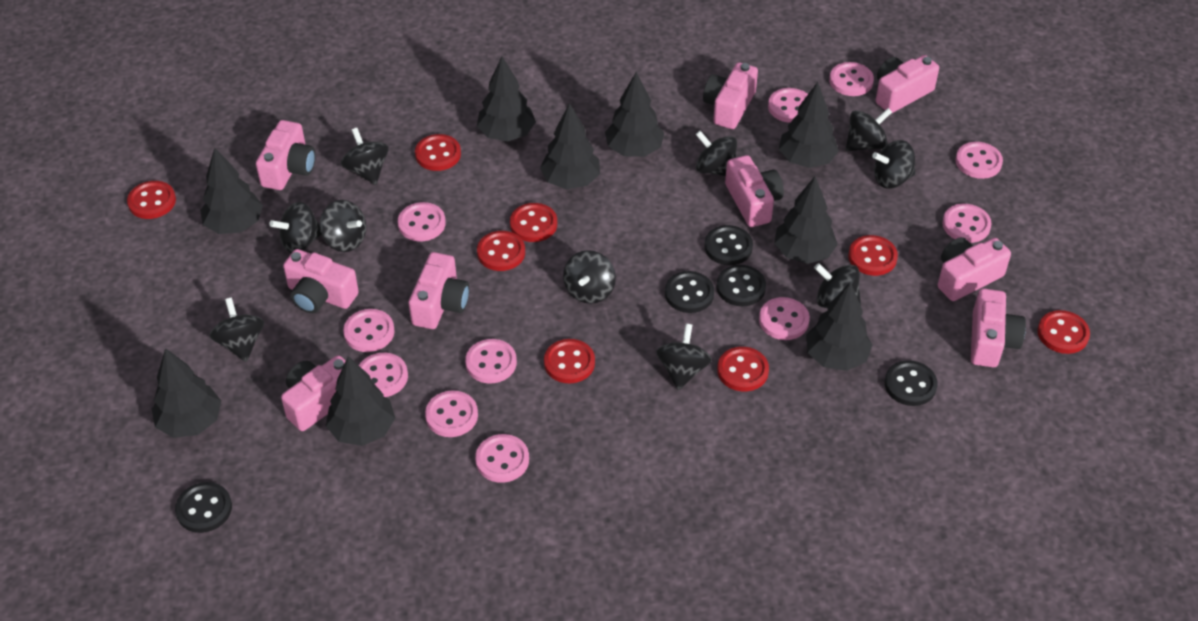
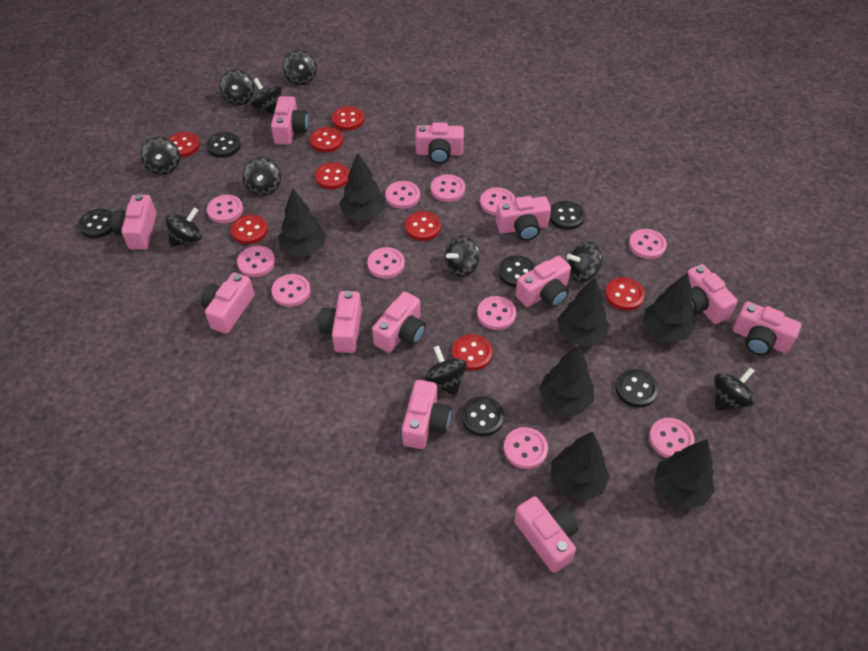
black button: 5 -> 6
black tree: 9 -> 7
pink camera: 9 -> 12

